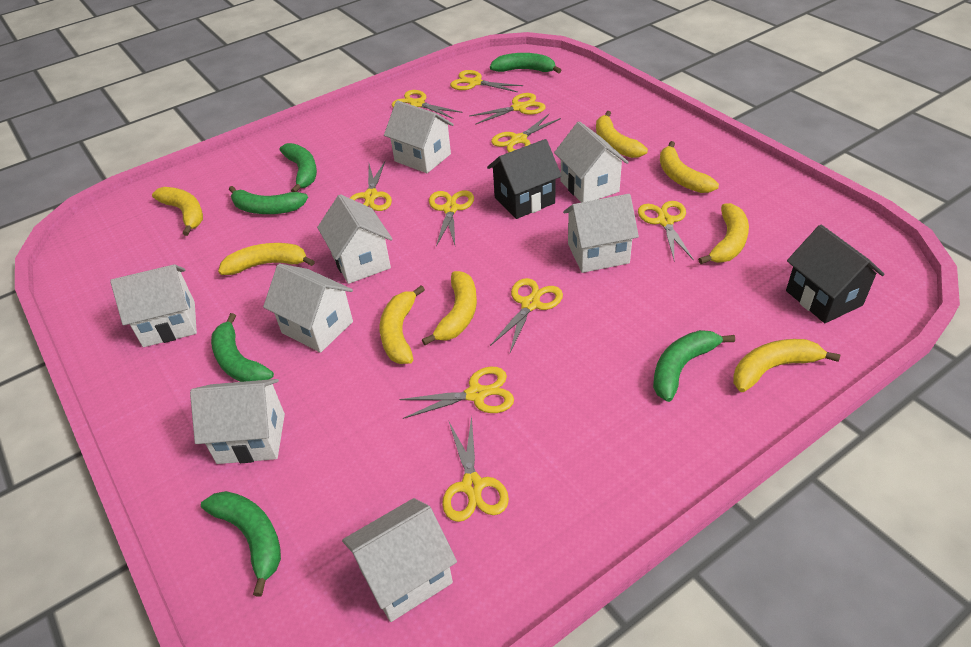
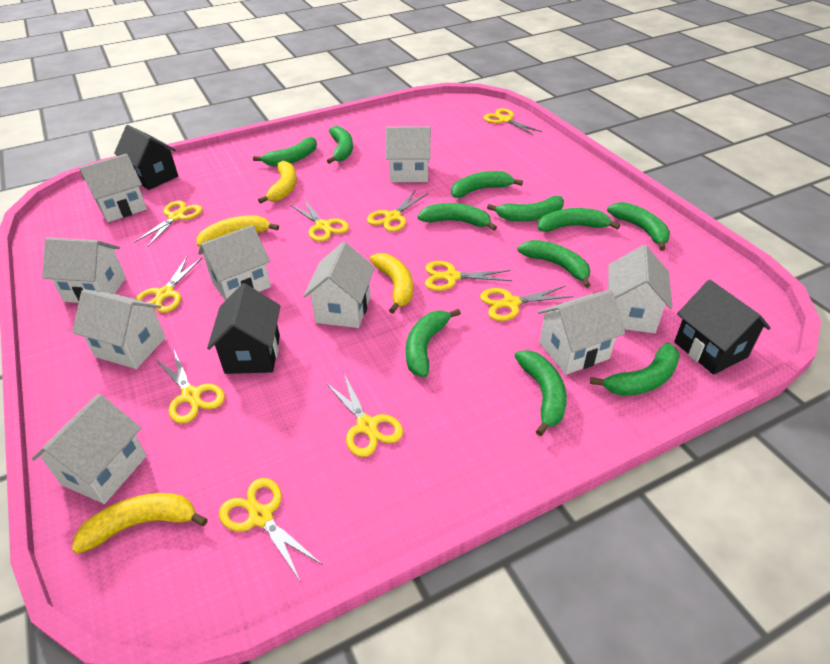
black house: 2 -> 3
green banana: 6 -> 11
white house: 8 -> 9
yellow banana: 8 -> 4

